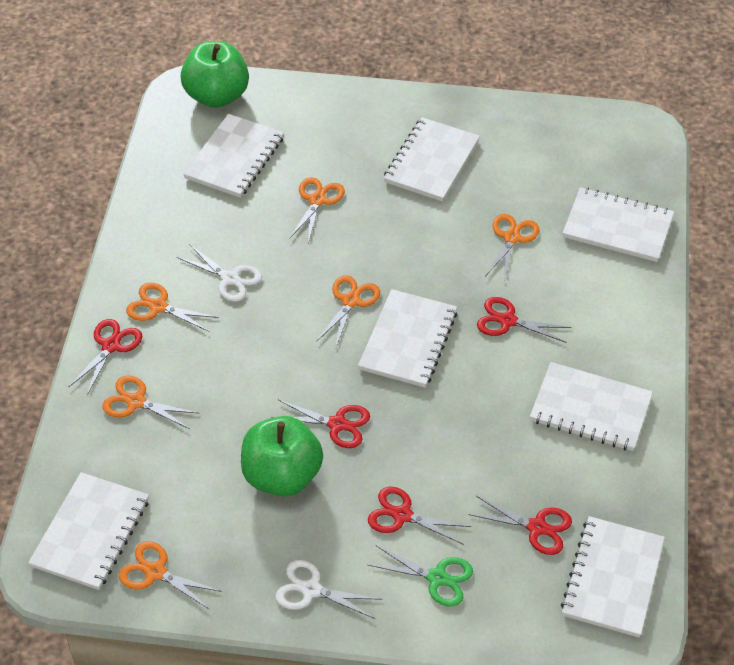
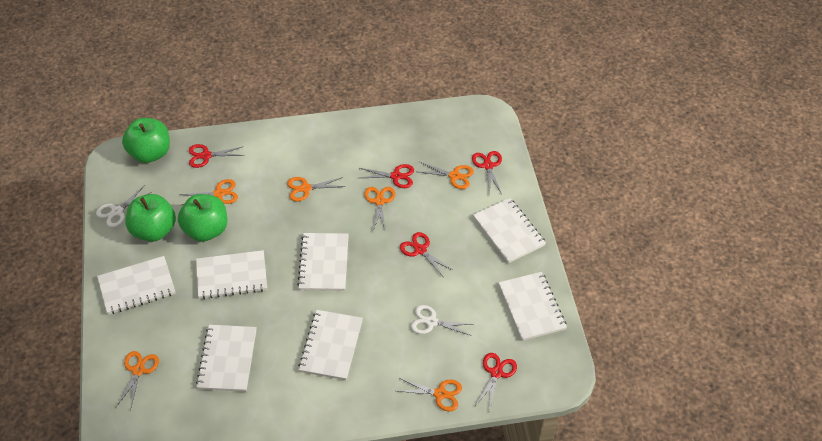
green apple: 2 -> 3
green scissors: 1 -> 0

